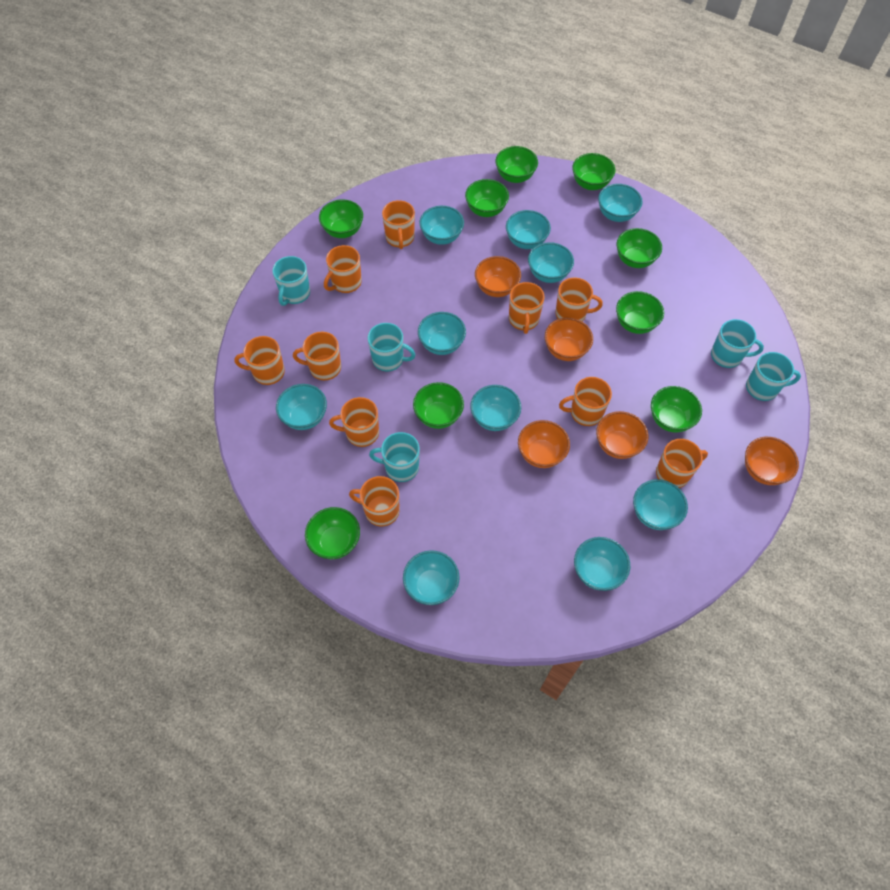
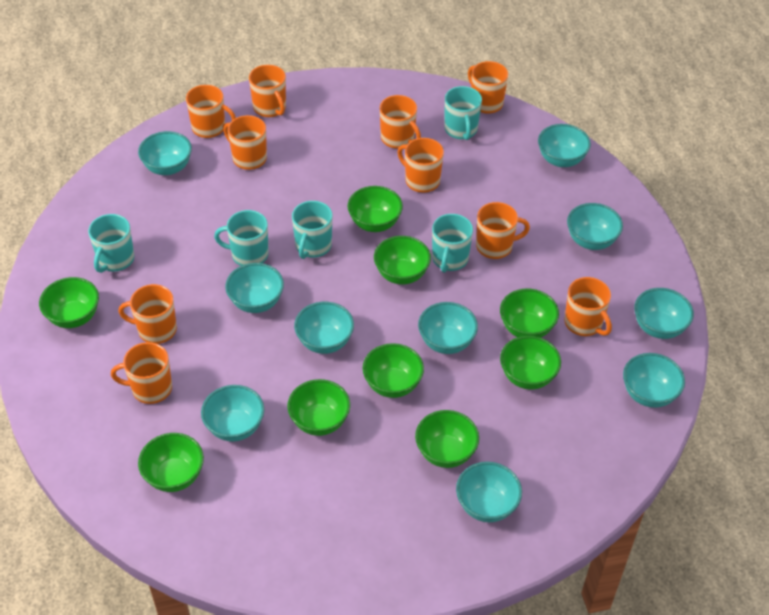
orange bowl: 5 -> 0

